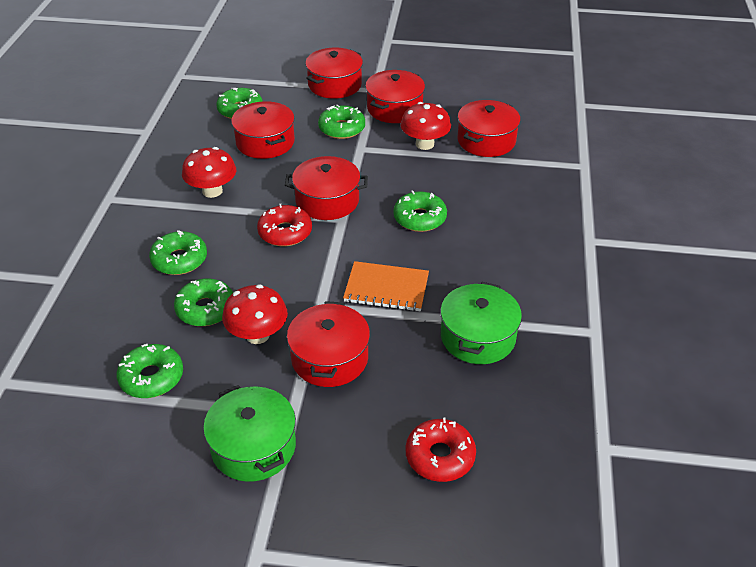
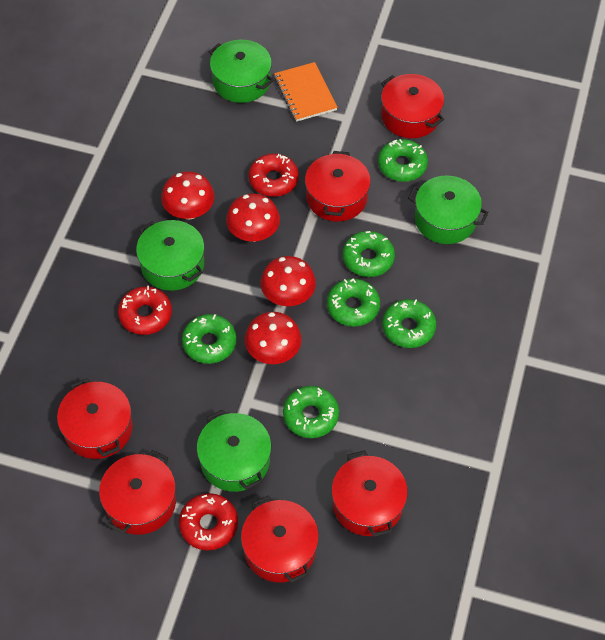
green pot: 2 -> 4
red donut: 2 -> 3
red mushroom: 3 -> 4

